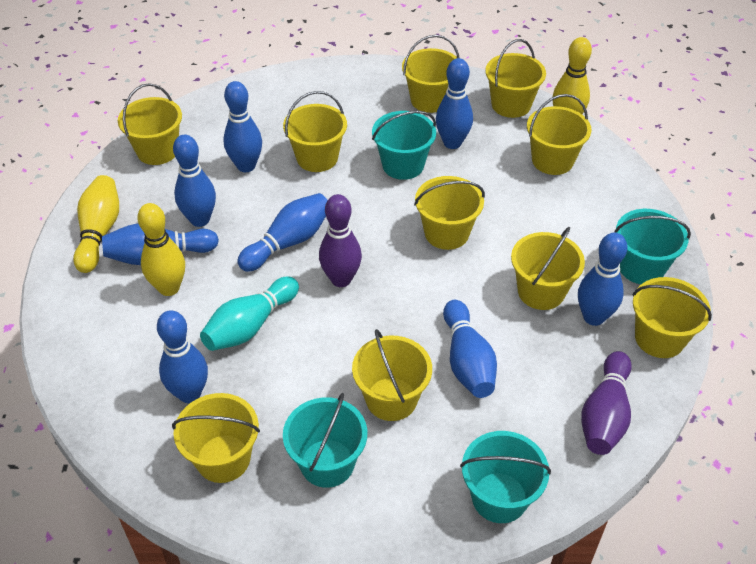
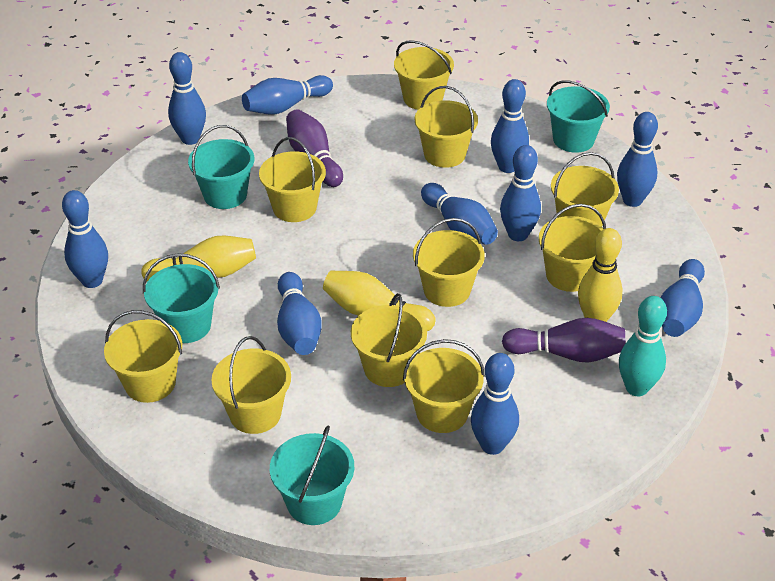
blue bowling pin: 8 -> 10

